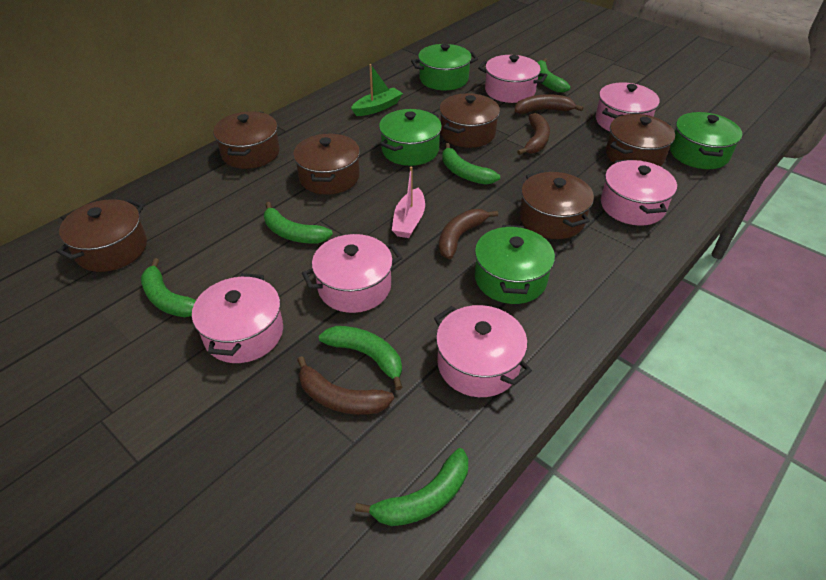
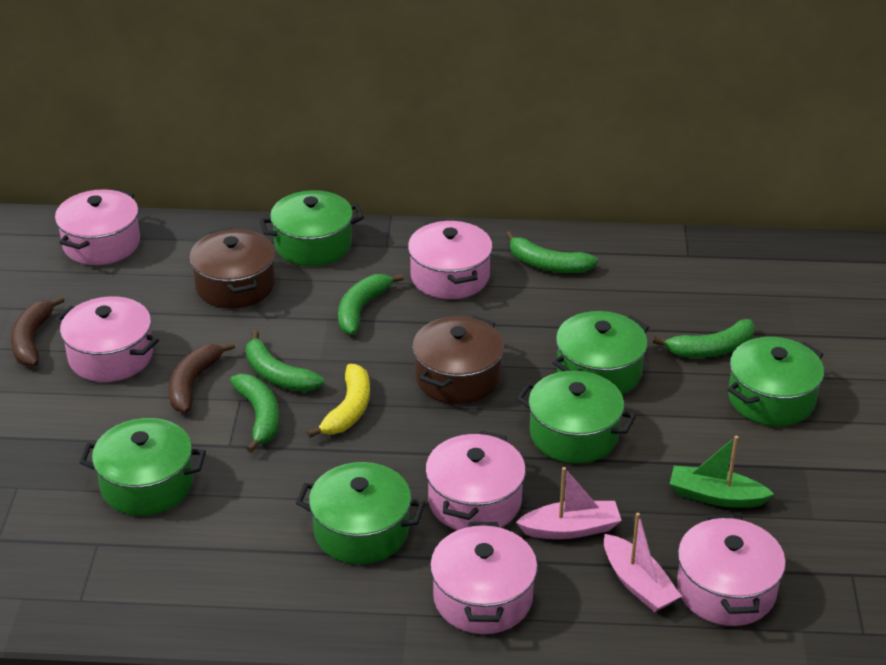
brown banana: 4 -> 2
brown pot: 6 -> 2
green banana: 6 -> 5
green pot: 4 -> 6
pink boat: 1 -> 2
yellow banana: 0 -> 1

